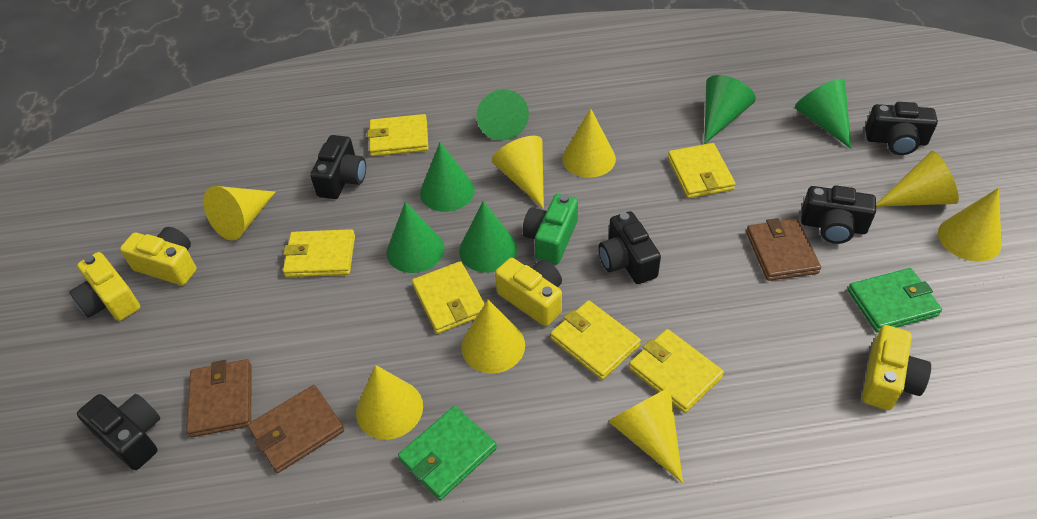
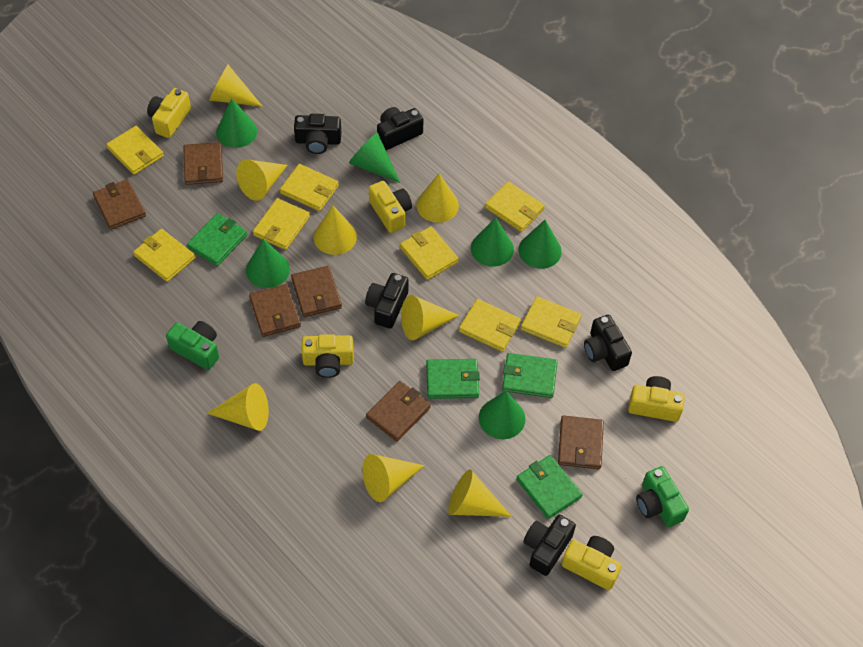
brown wallet: 3 -> 6
green camera: 1 -> 2
green wallet: 2 -> 4
yellow camera: 4 -> 5
yellow wallet: 6 -> 8

